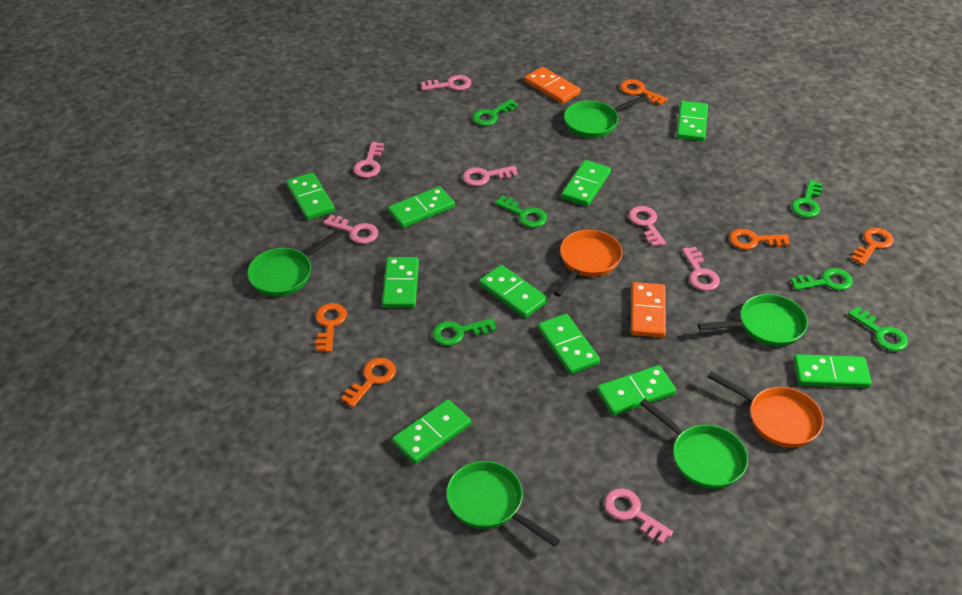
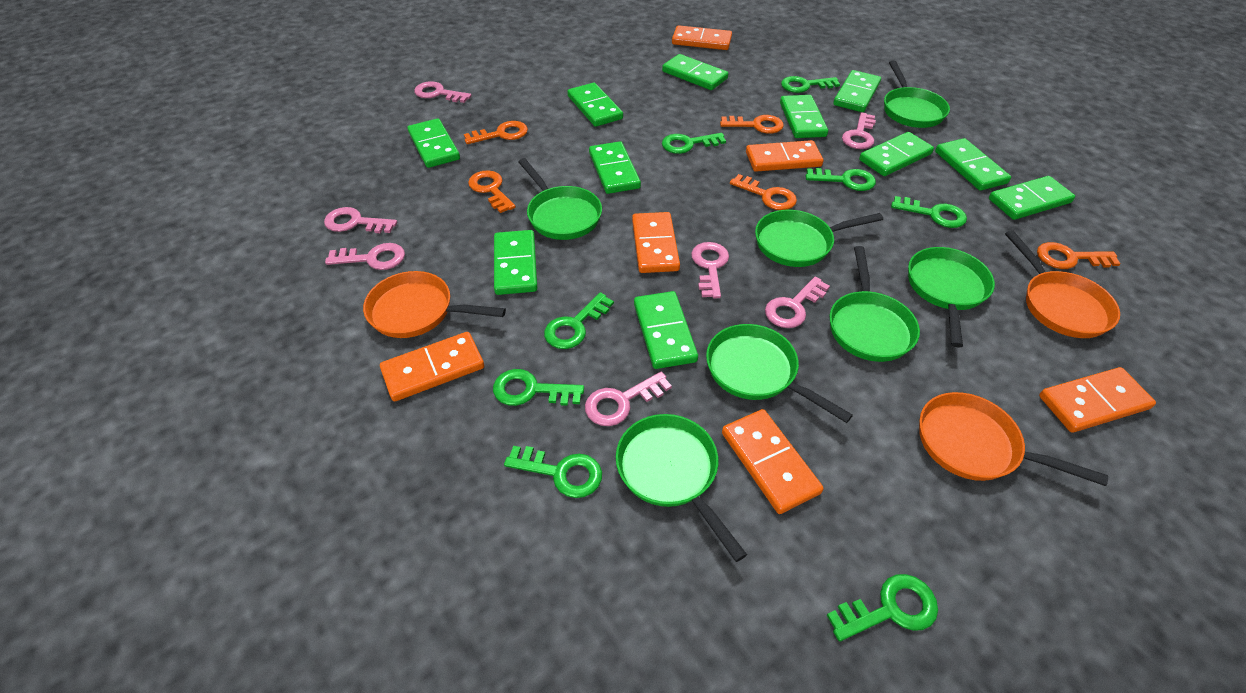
green domino: 10 -> 11
green key: 6 -> 8
green pan: 5 -> 7
orange domino: 2 -> 6
orange pan: 2 -> 3

